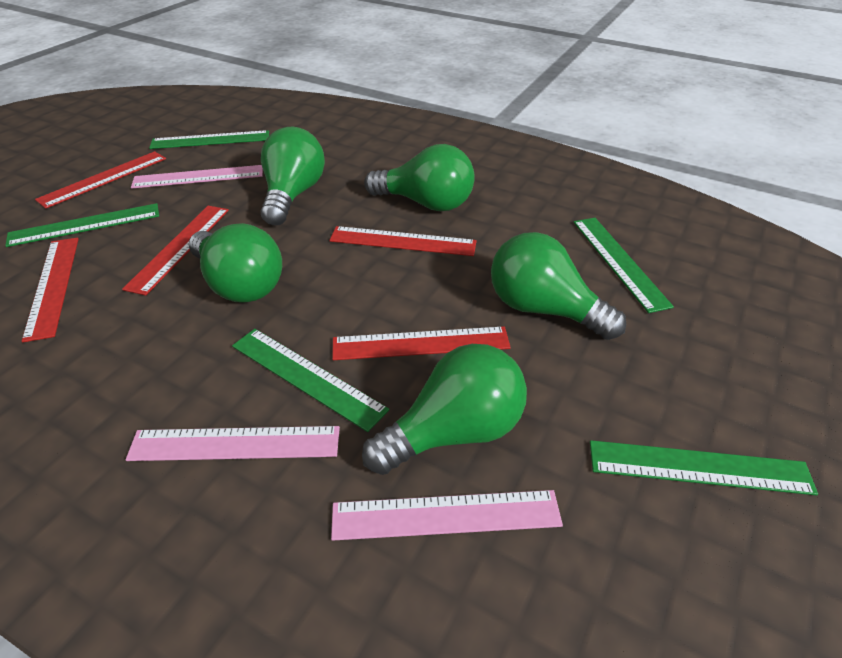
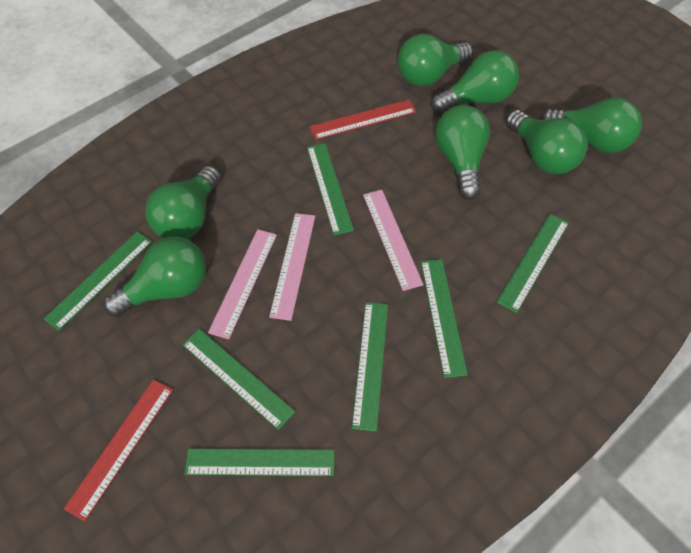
green light bulb: 5 -> 7
green ruler: 5 -> 7
red ruler: 5 -> 2

